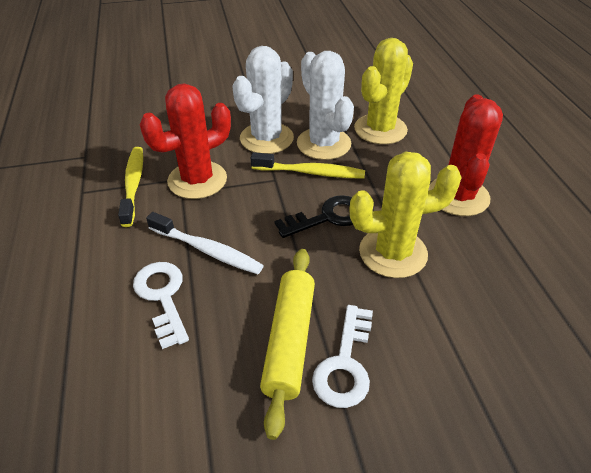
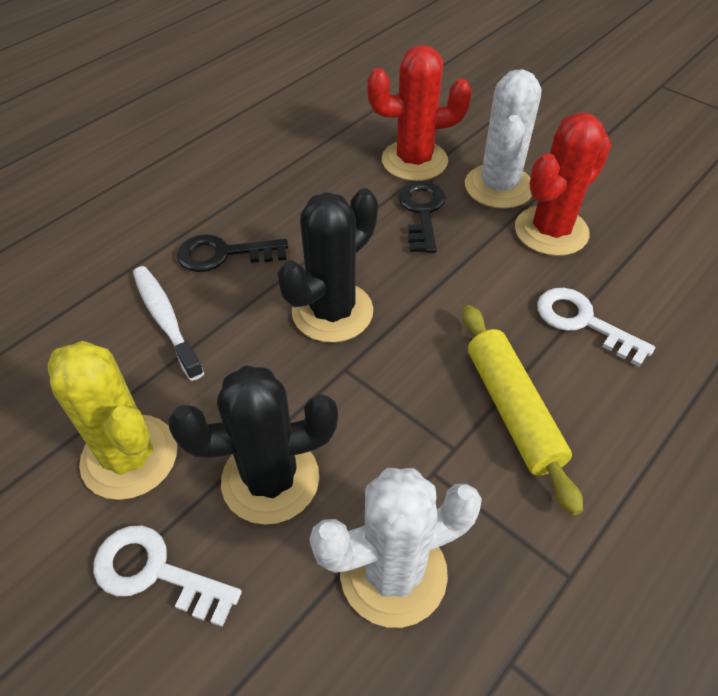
black cactus: 0 -> 2
black key: 1 -> 2
yellow cactus: 2 -> 1
yellow toothbrush: 2 -> 0

